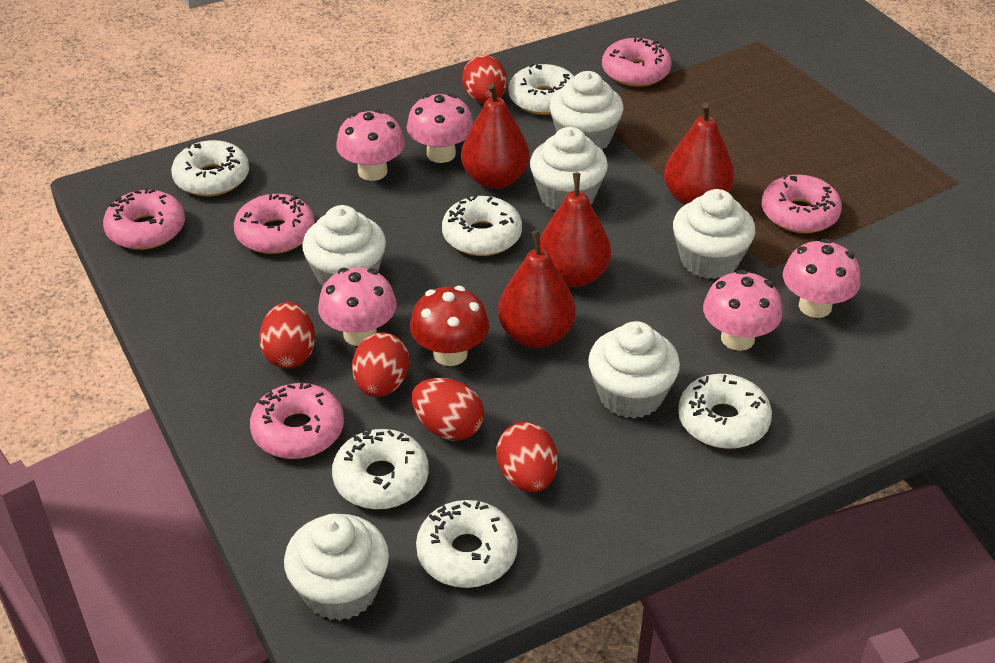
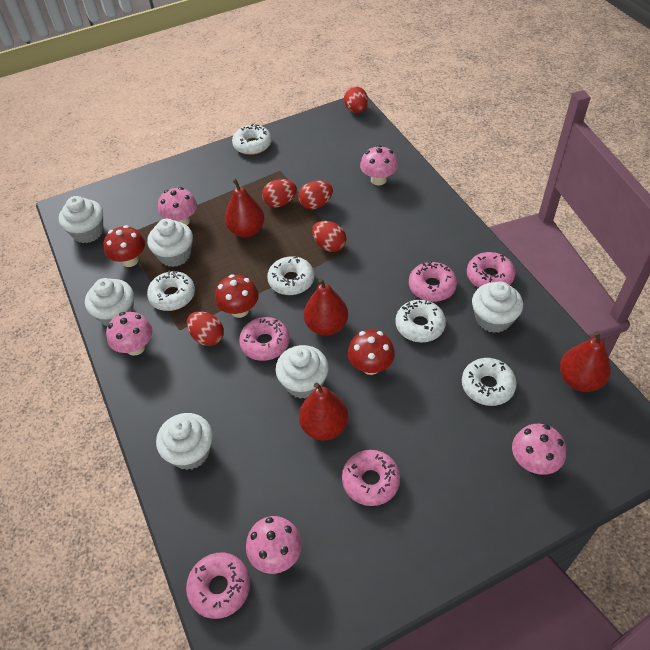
red mushroom: 1 -> 3
white donut: 6 -> 5

